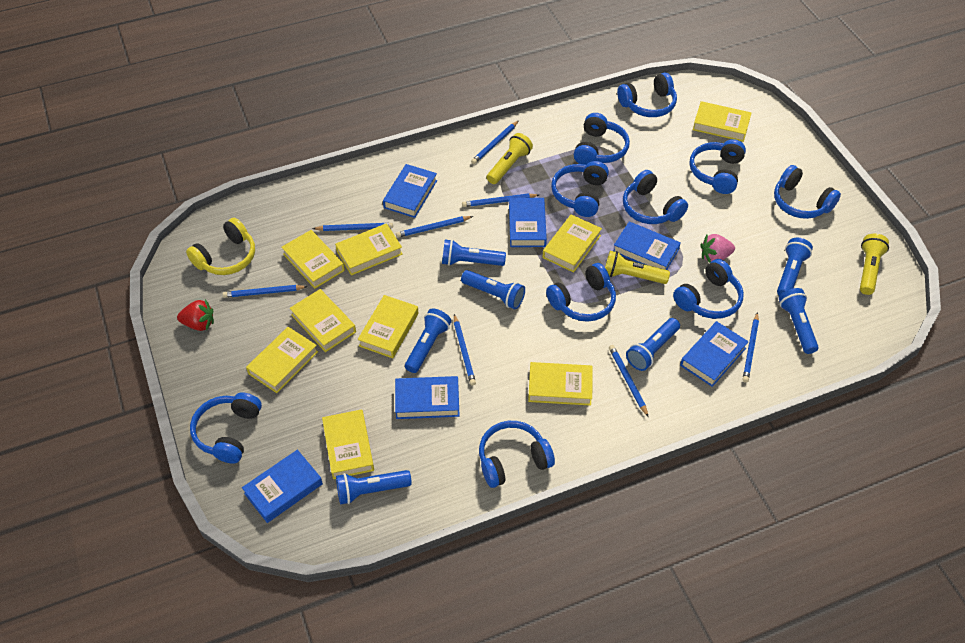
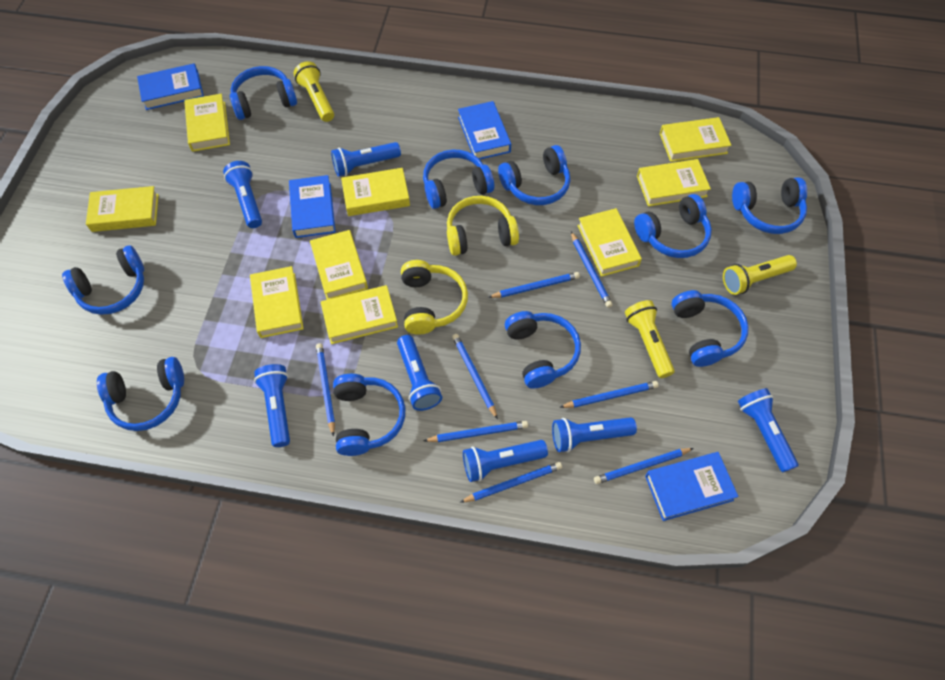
blue book: 6 -> 4
pink strawberry: 1 -> 0
red strawberry: 1 -> 0
yellow headphones: 1 -> 2

